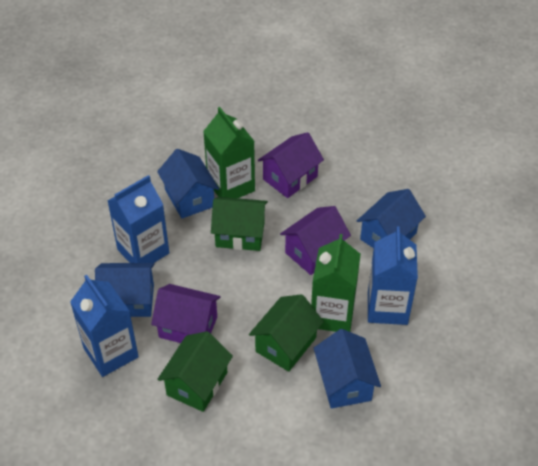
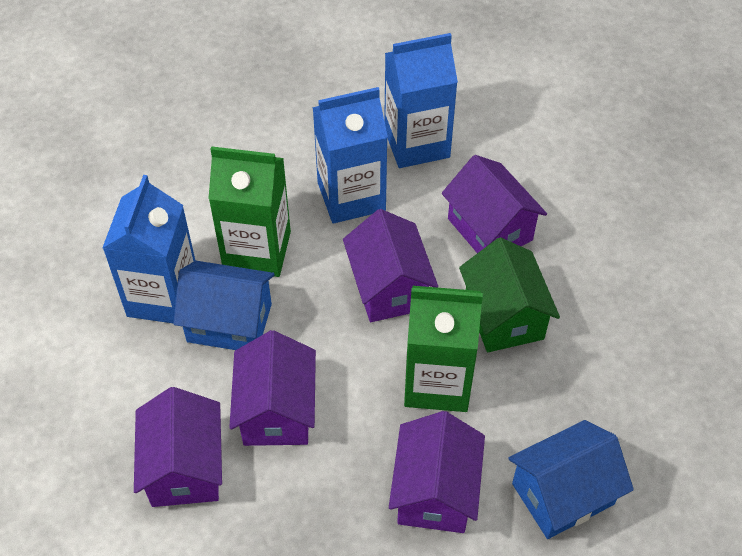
blue house: 4 -> 2
green house: 3 -> 1
purple house: 3 -> 5

